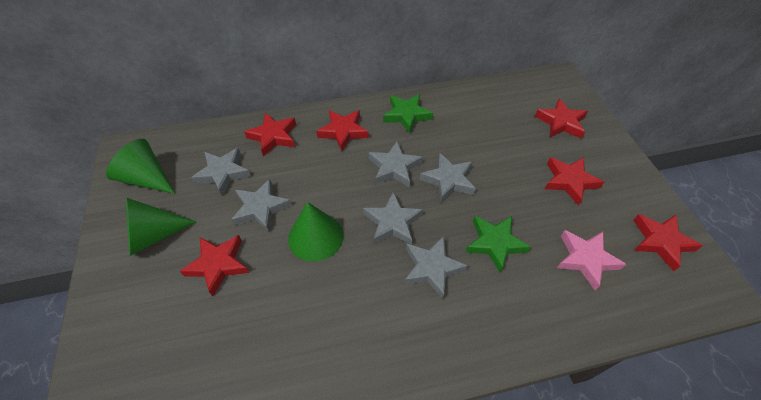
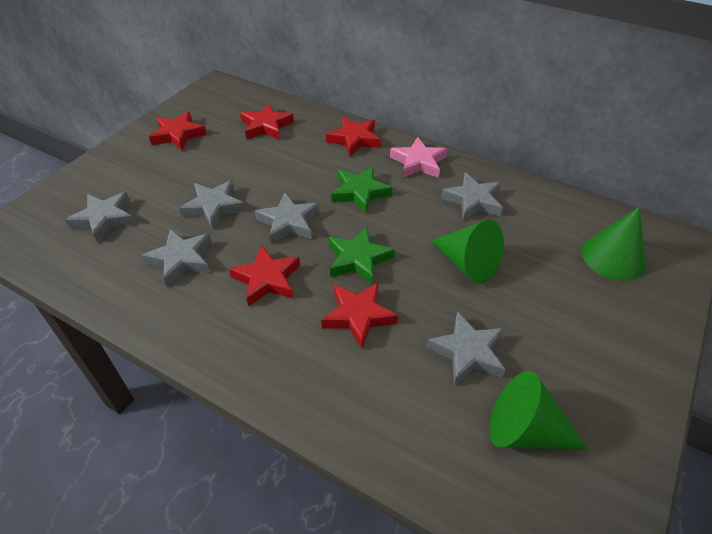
red star: 6 -> 5

